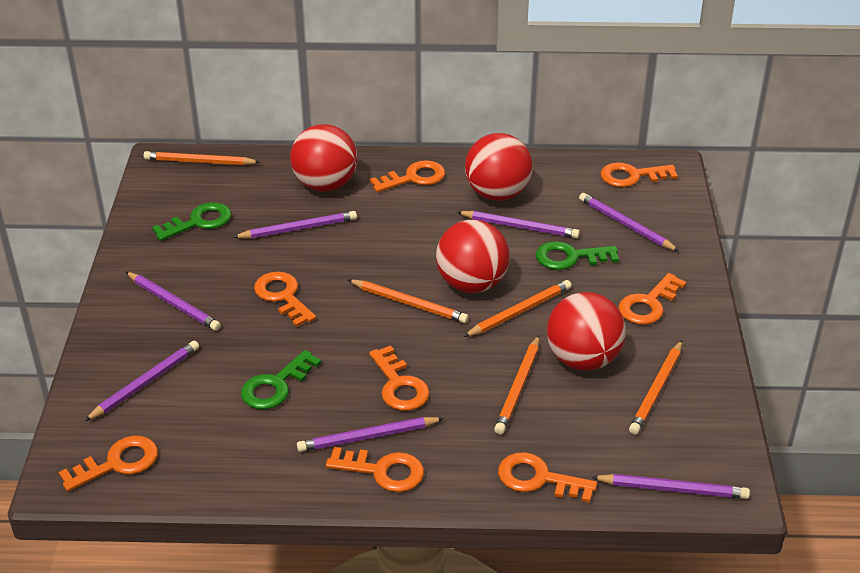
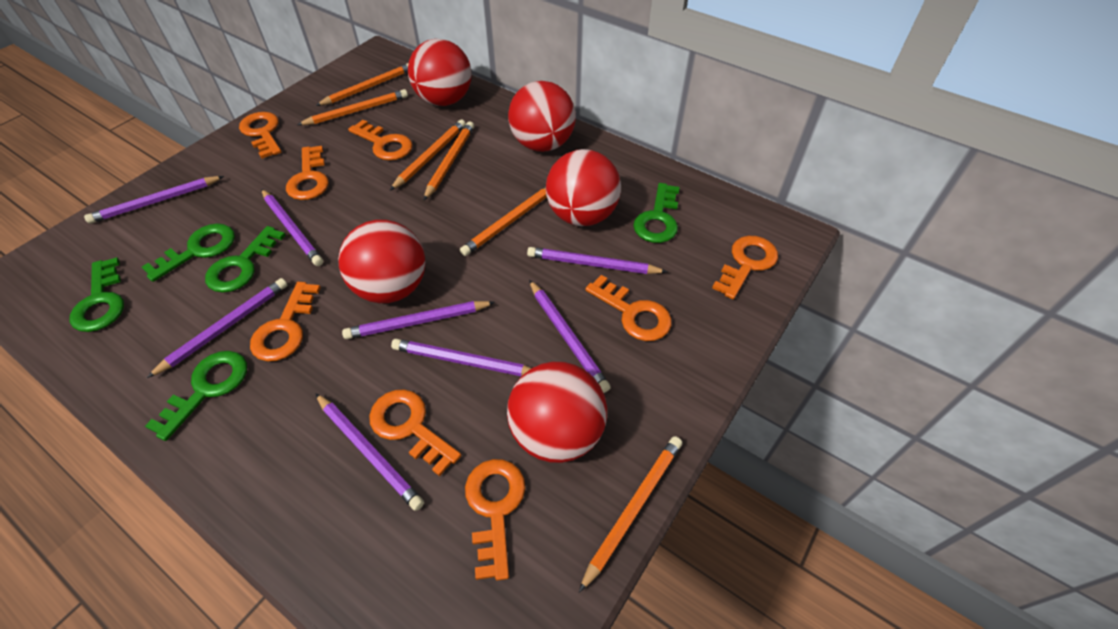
green key: 3 -> 5
orange pencil: 5 -> 6
purple pencil: 7 -> 8
red ball: 4 -> 5

